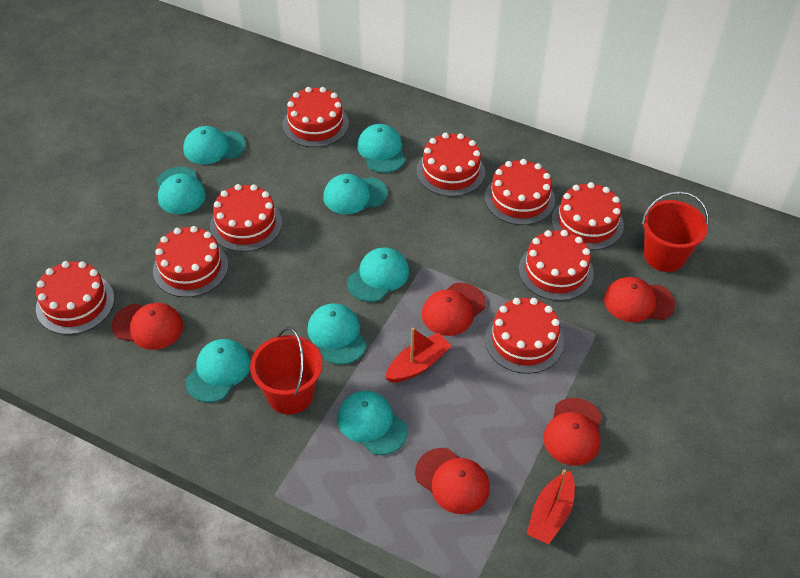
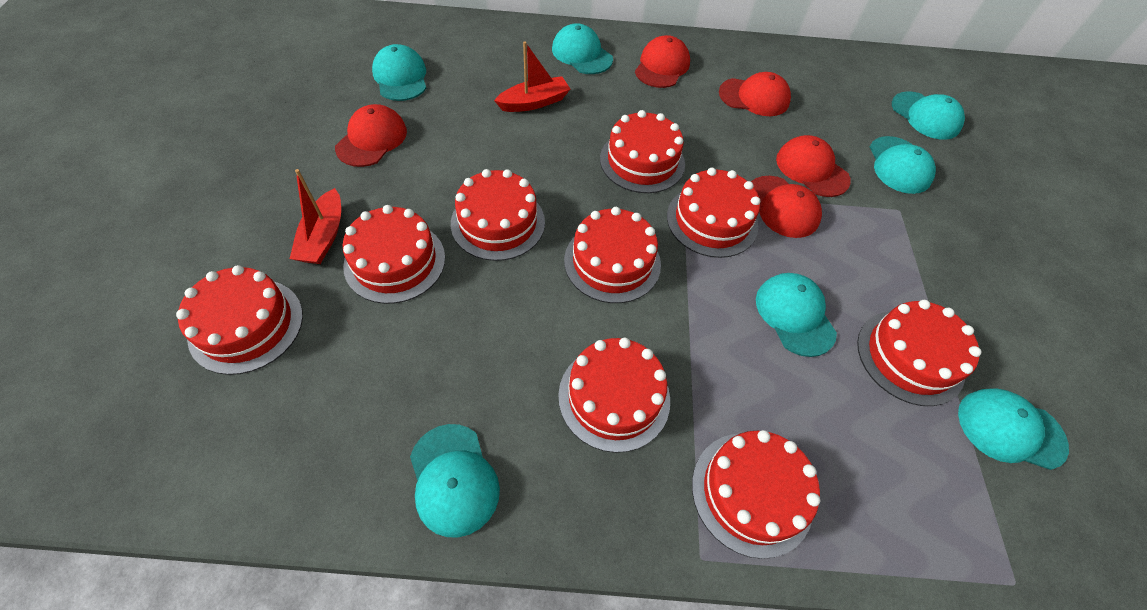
red bucket: 2 -> 0
turquoise cap: 8 -> 7

